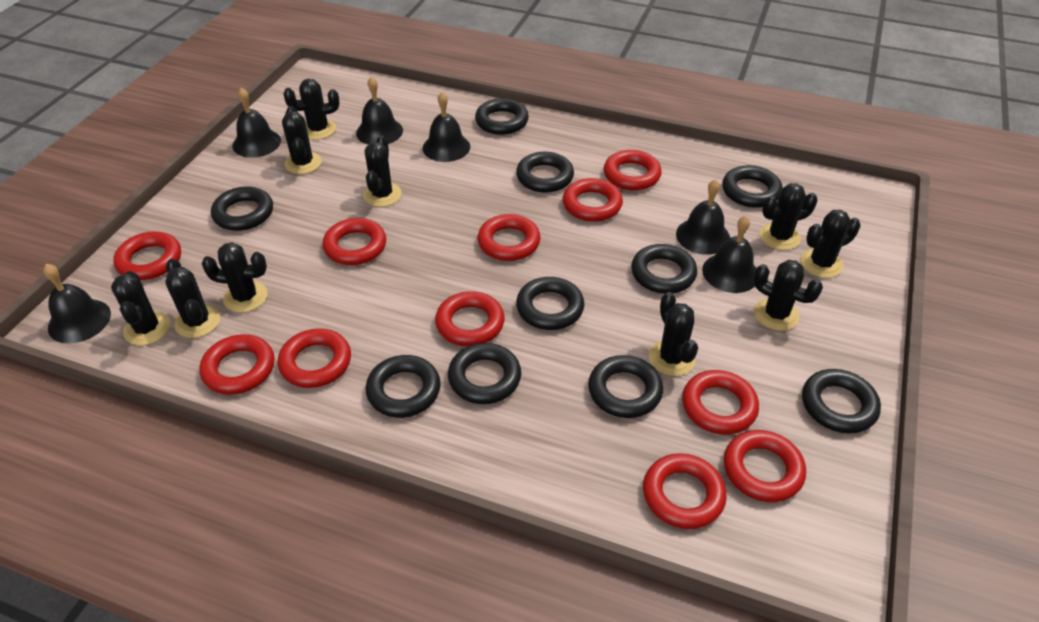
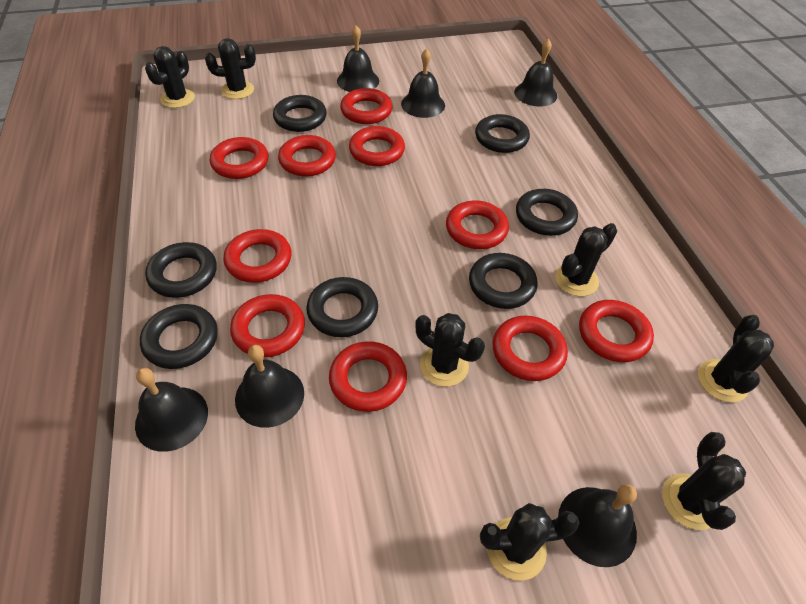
black cactus: 10 -> 7
black ring: 10 -> 7
red ring: 11 -> 10

